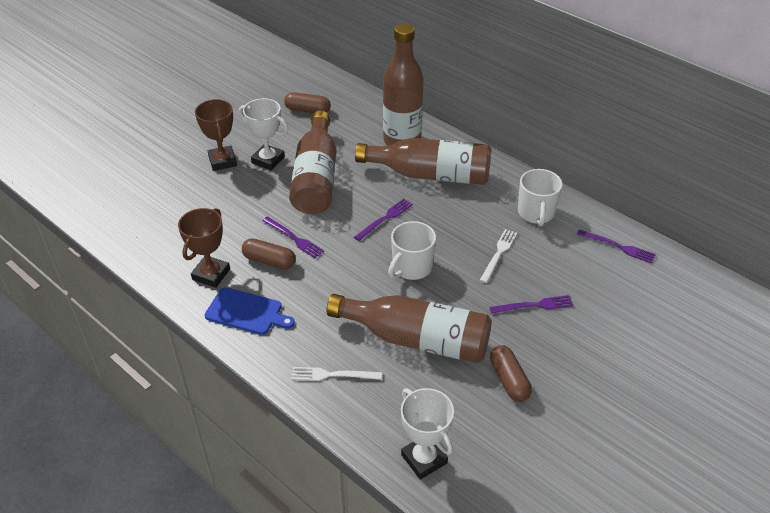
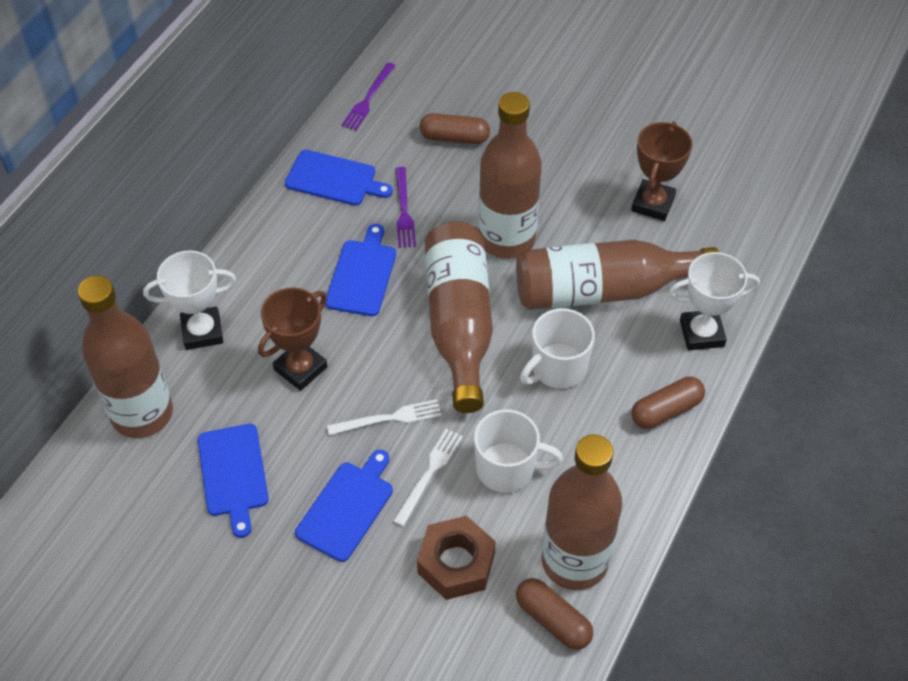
blue cutting board: 1 -> 4
brown bottle: 4 -> 5
brown nut: 0 -> 1
purple fork: 4 -> 2

